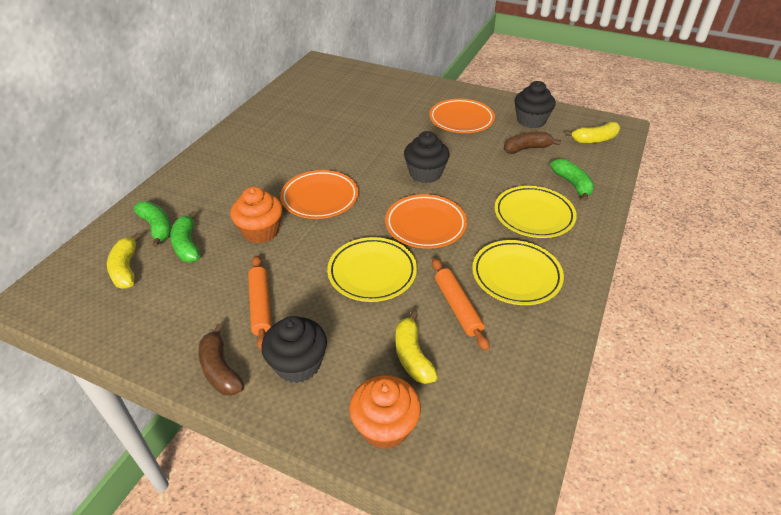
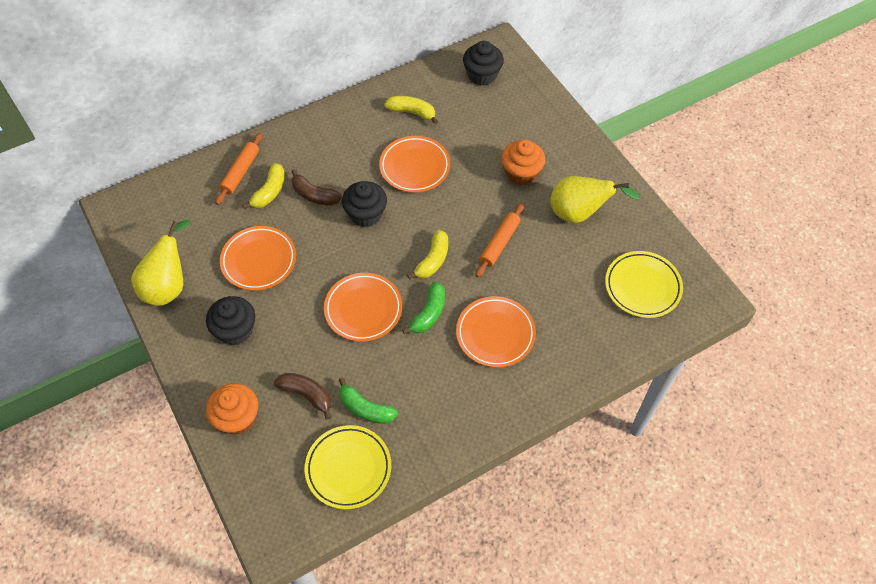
green banana: 3 -> 2
orange plate: 3 -> 4
yellow pear: 0 -> 2
yellow plate: 3 -> 2

